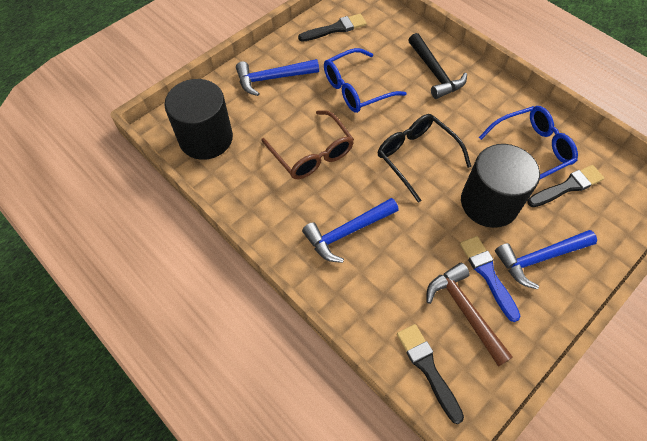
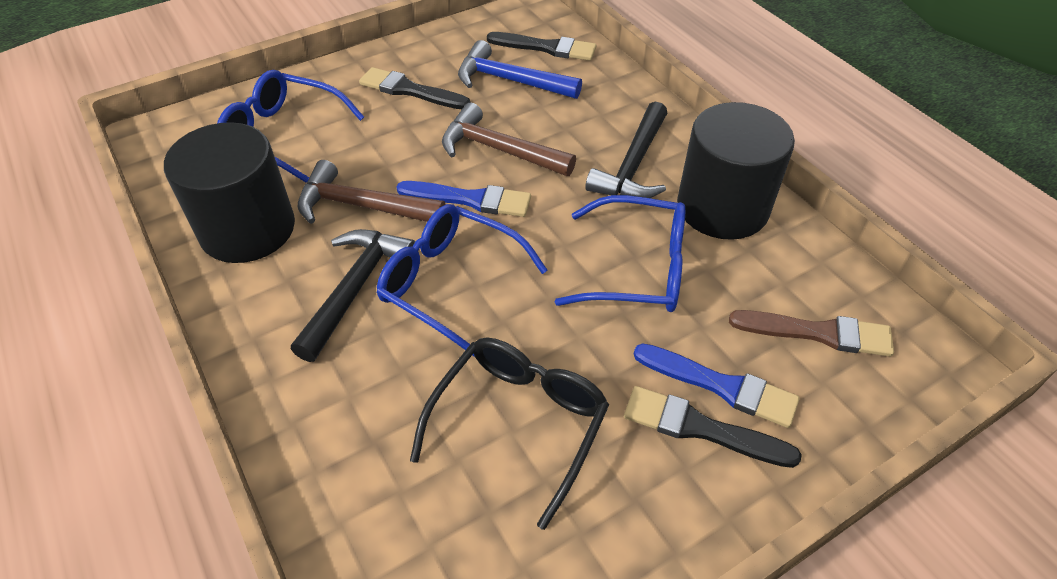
black hammer: 1 -> 2
blue brush: 1 -> 2
blue glasses: 2 -> 3
blue hammer: 3 -> 1
brown brush: 0 -> 1
brown glasses: 1 -> 0
brown hammer: 1 -> 2

